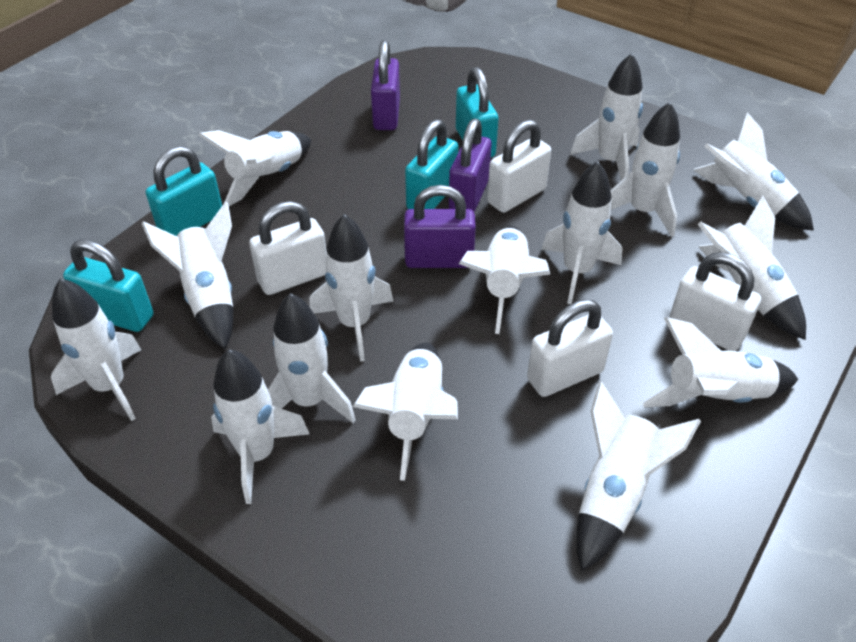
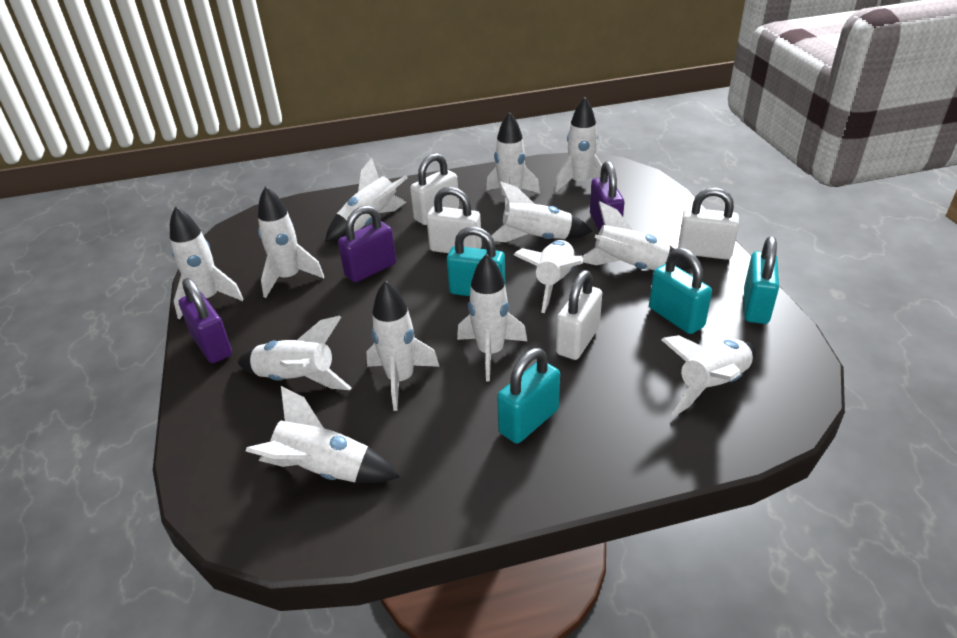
white rocket: 15 -> 13

